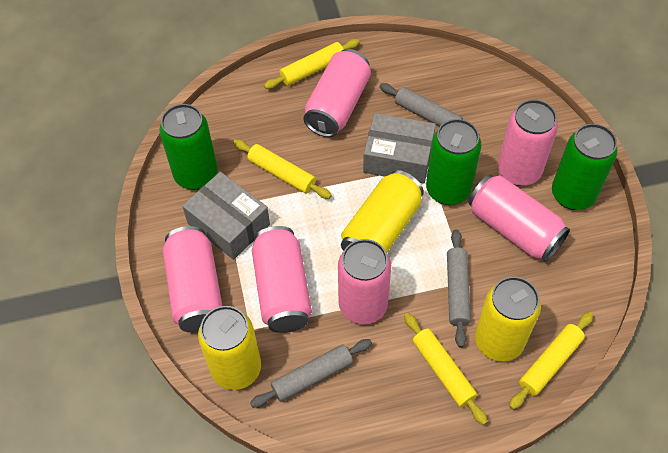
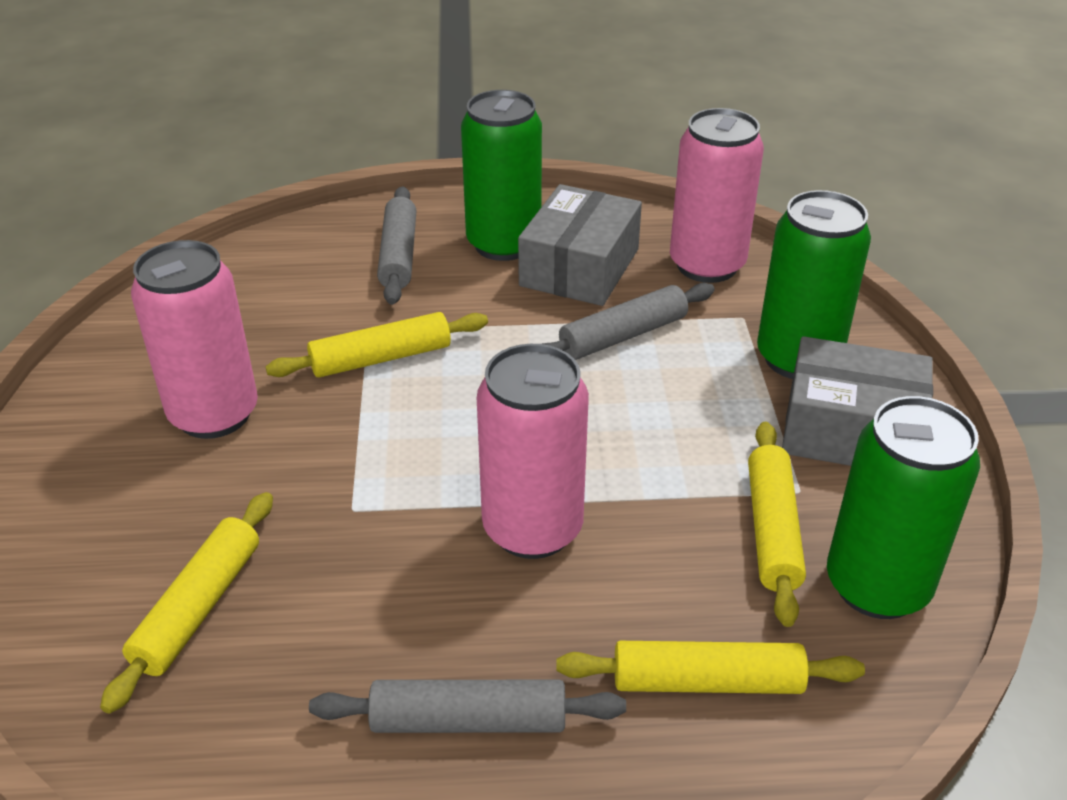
pink can: 6 -> 3
yellow can: 3 -> 0

